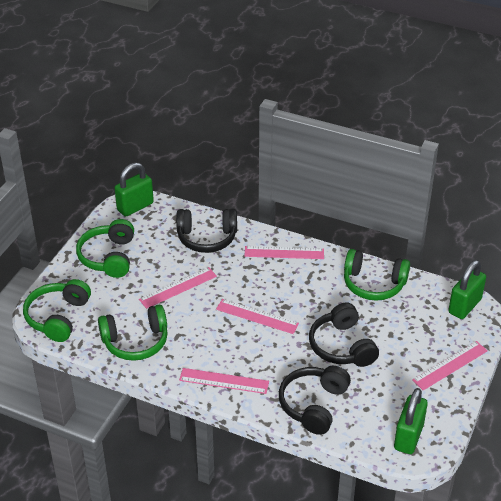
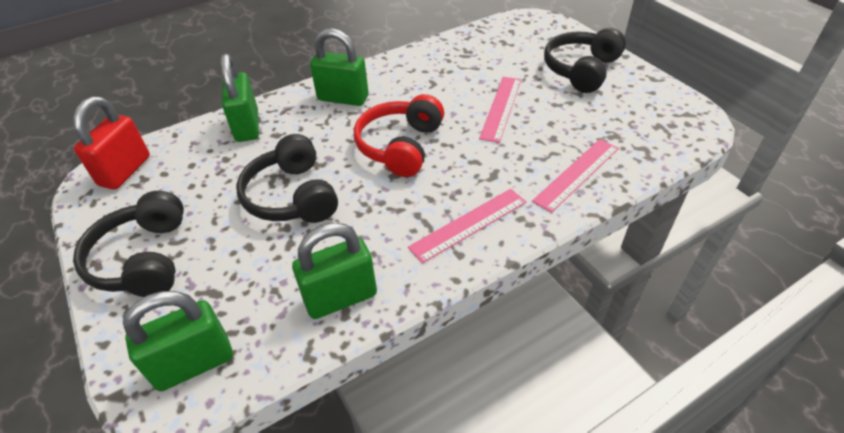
green headphones: 4 -> 0
green padlock: 3 -> 4
pink ruler: 5 -> 3
red headphones: 0 -> 1
red padlock: 0 -> 1

